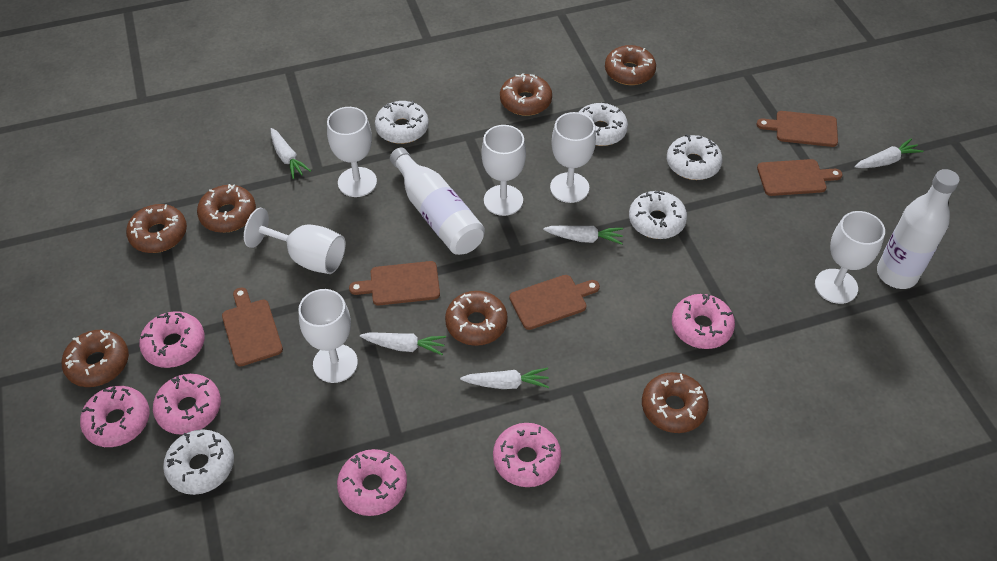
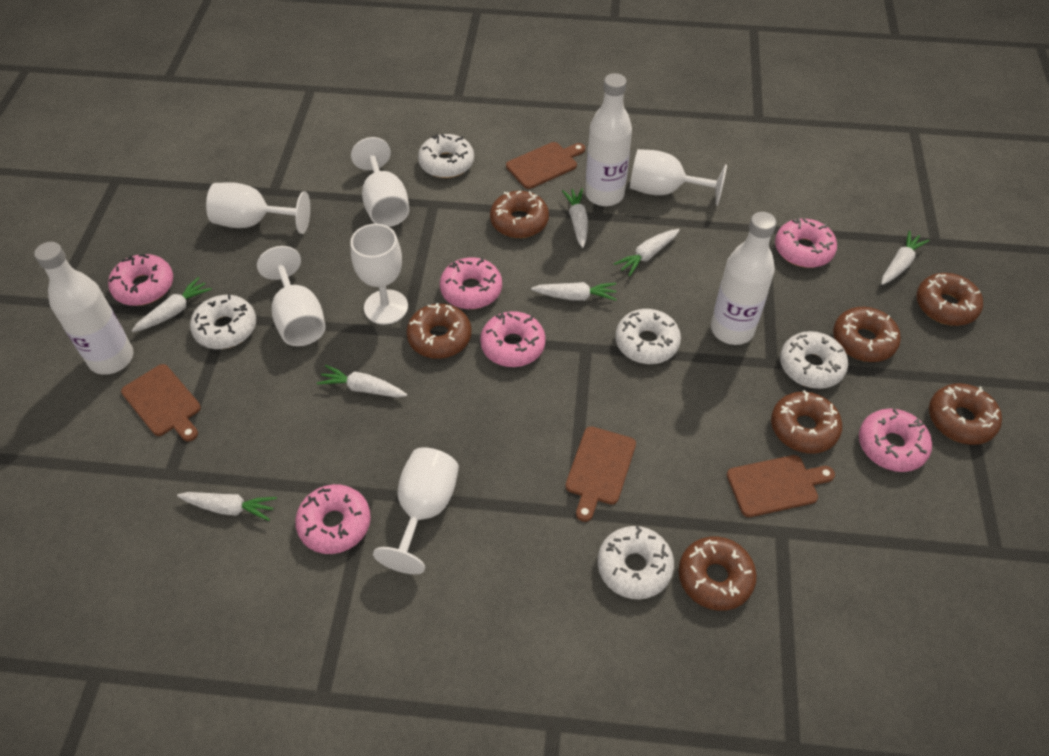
brown cutting board: 5 -> 4
white bottle: 2 -> 3
white carrot: 5 -> 7

